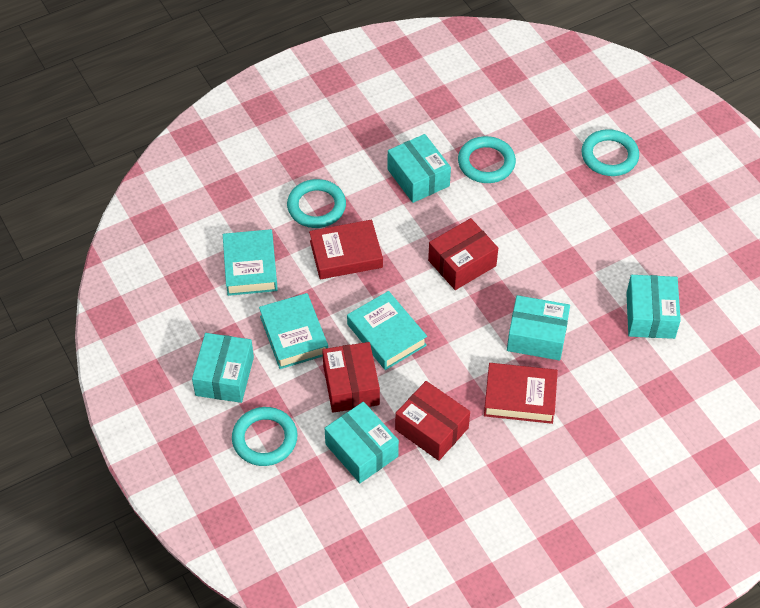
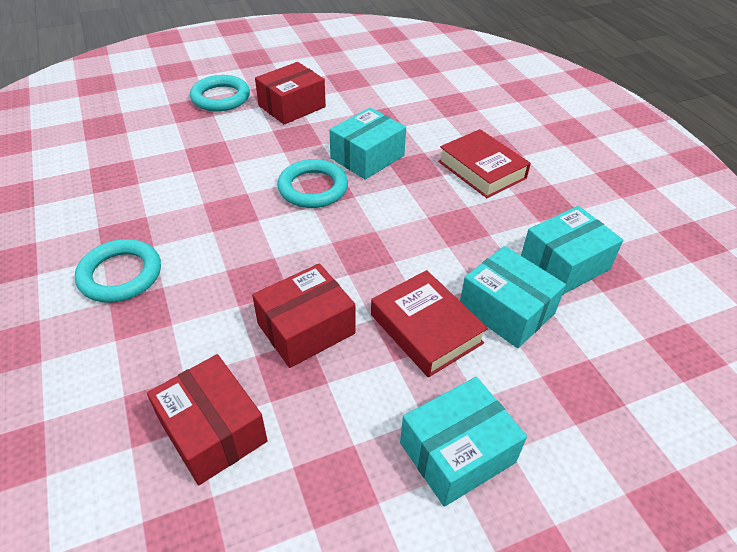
turquoise book: 3 -> 0
turquoise box: 5 -> 4
turquoise ring: 4 -> 3

